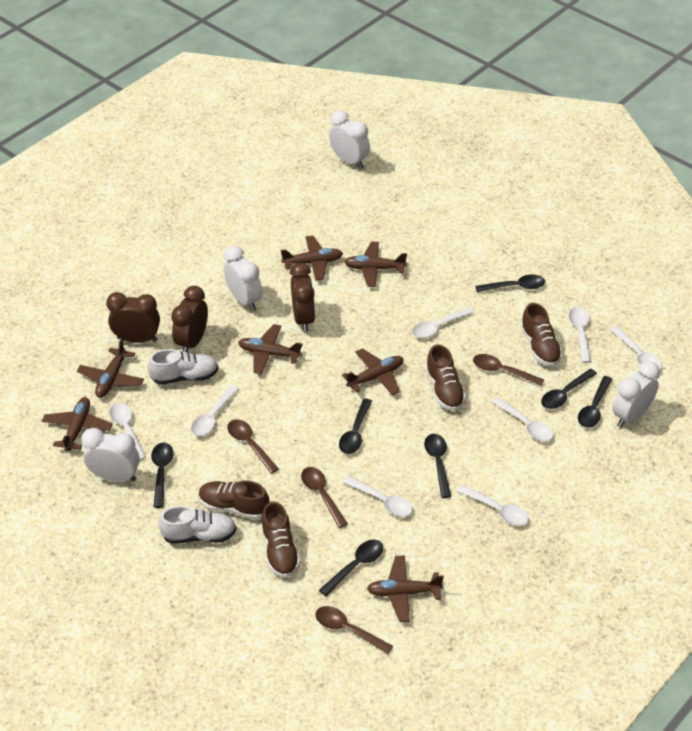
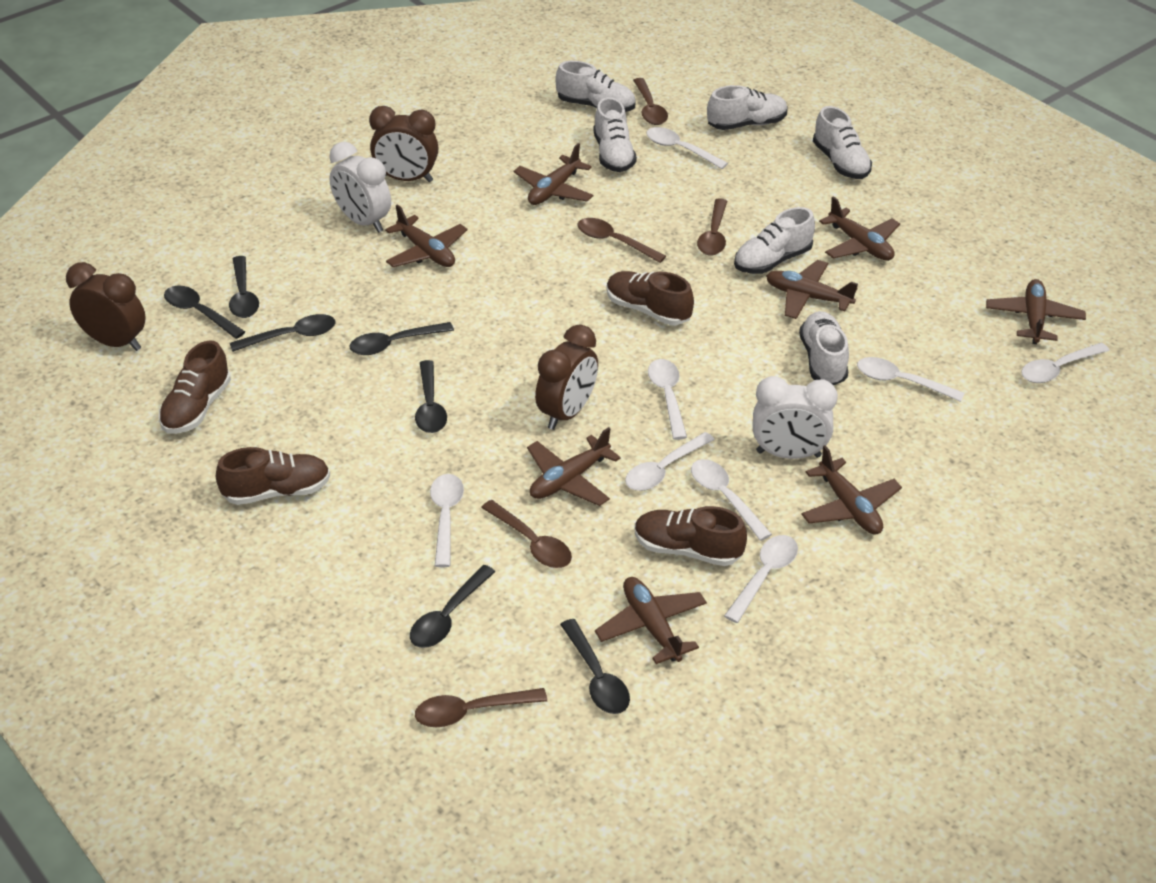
brown plane: 7 -> 8
brown spoon: 4 -> 5
white clock: 4 -> 2
white shoe: 2 -> 6

